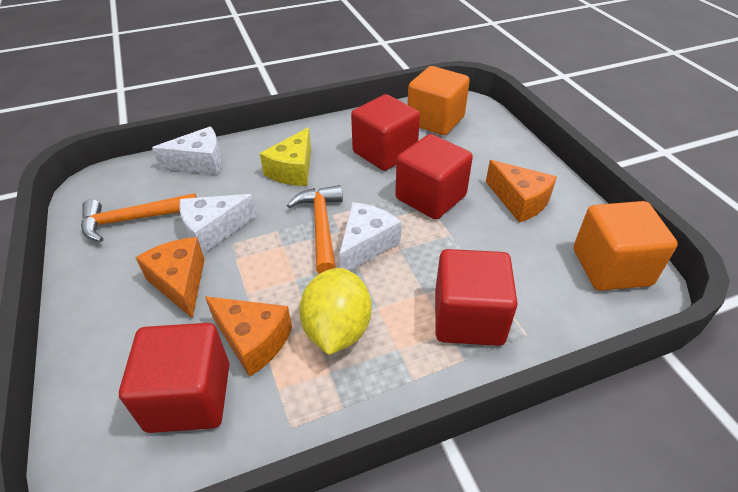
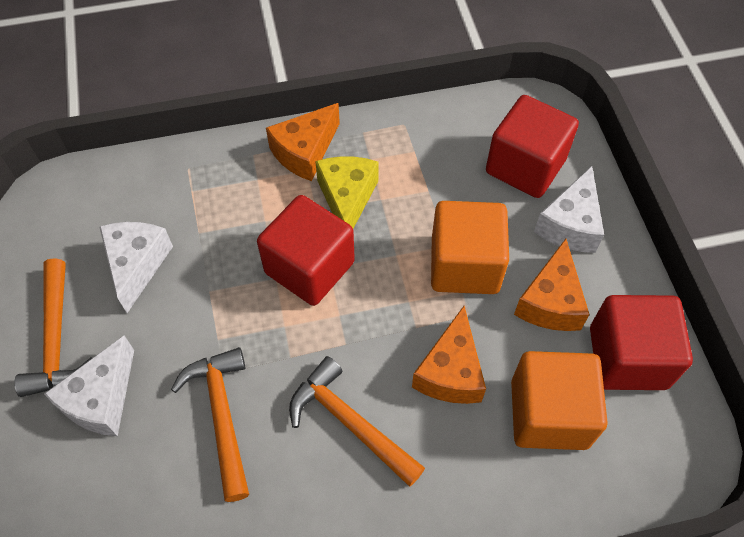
orange hammer: 2 -> 3
red cube: 4 -> 3
yellow lemon: 1 -> 0

